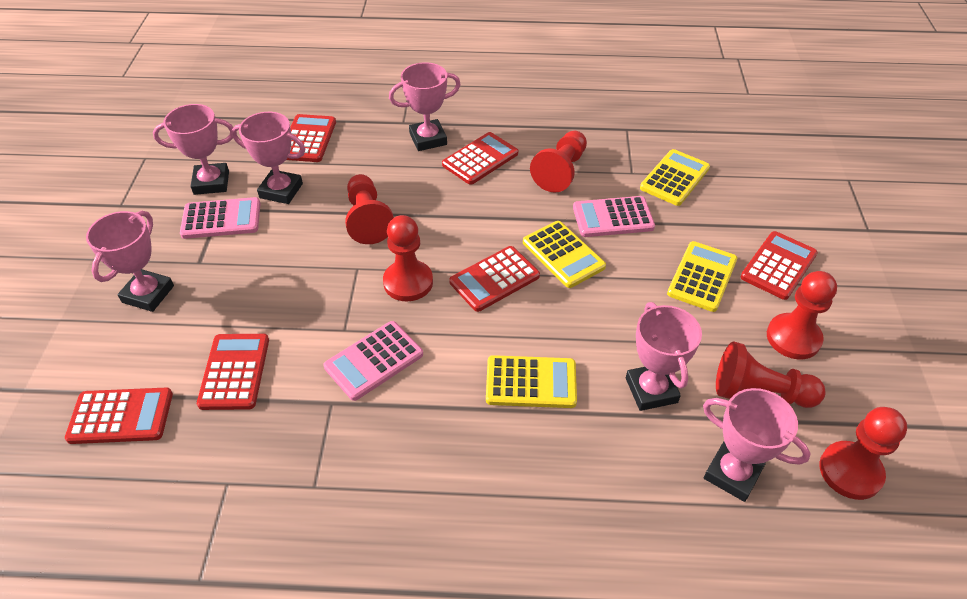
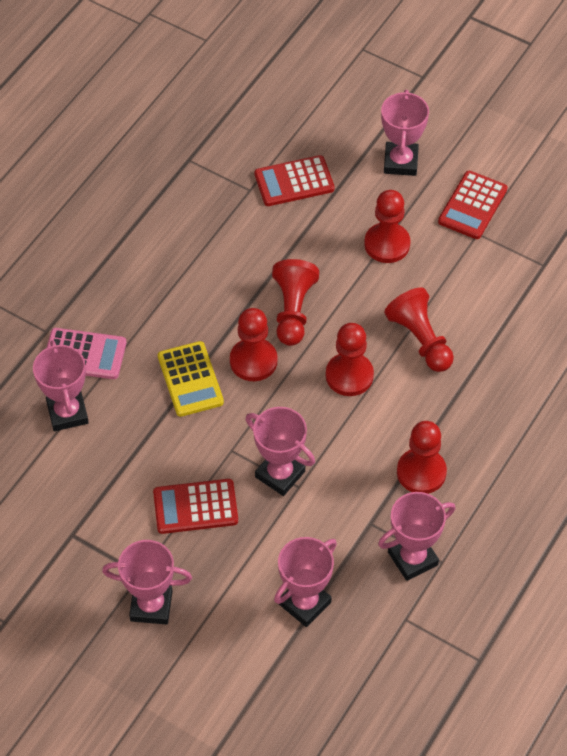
pink calculator: 3 -> 1
red calculator: 6 -> 3
yellow calculator: 4 -> 1

